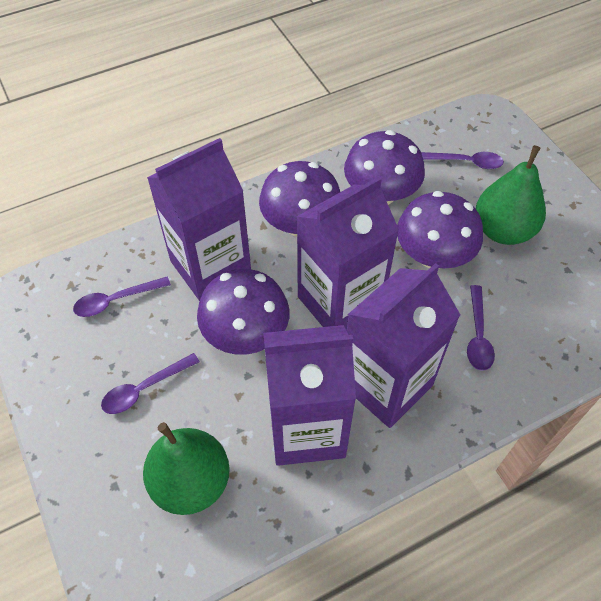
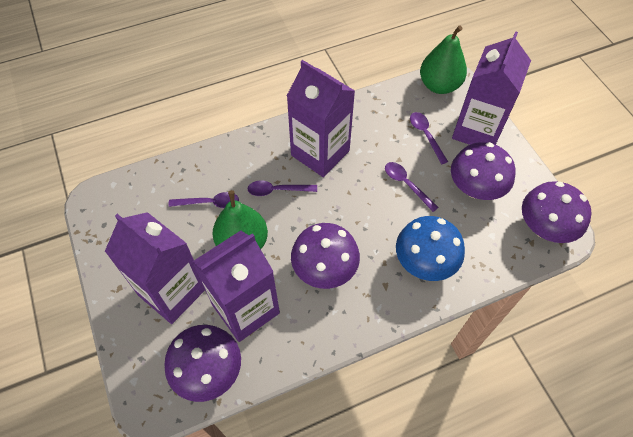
blue mushroom: 0 -> 1

